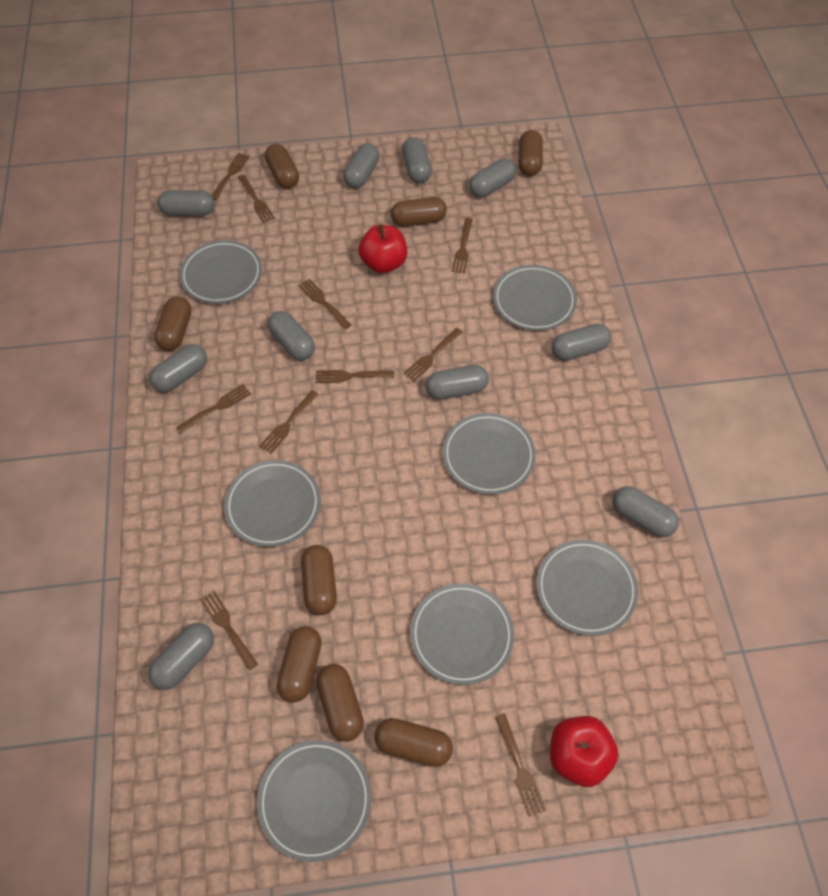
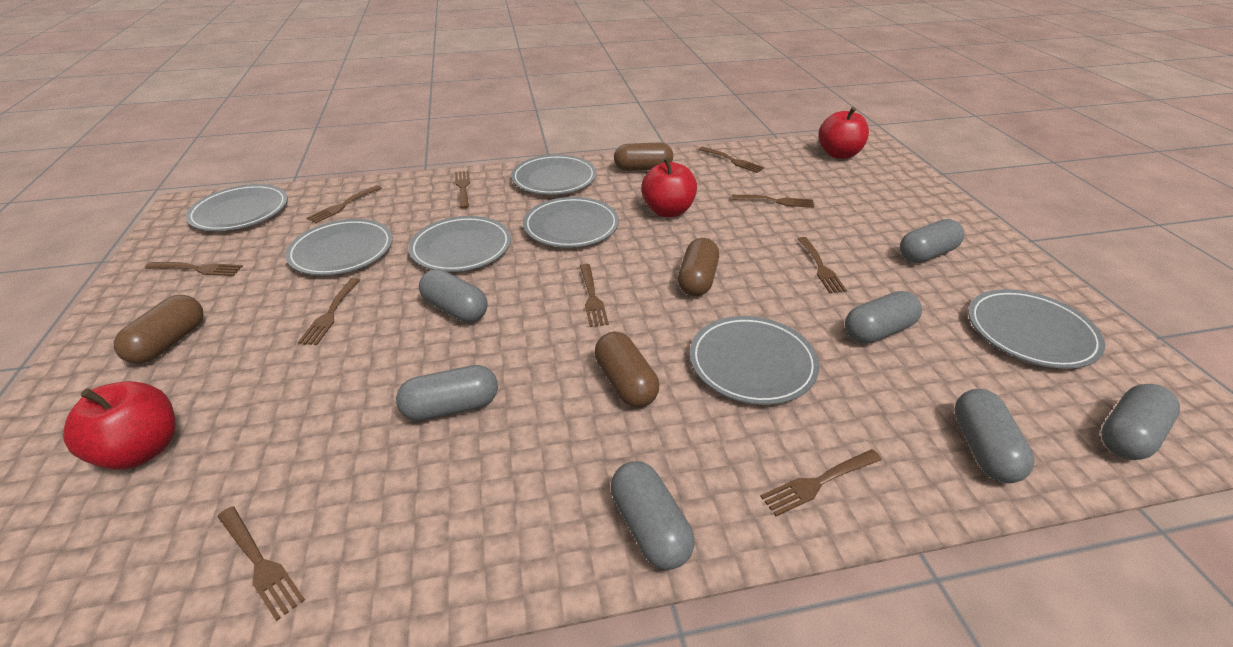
brown capsule: 8 -> 4
grey capsule: 10 -> 7
red apple: 2 -> 3

